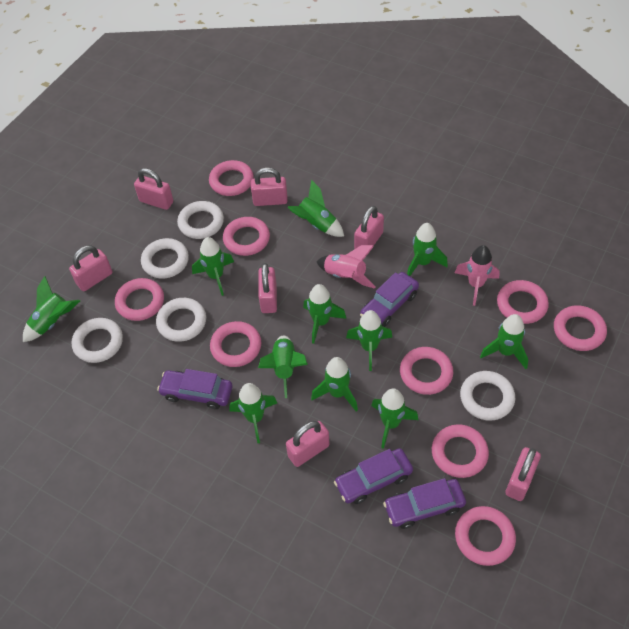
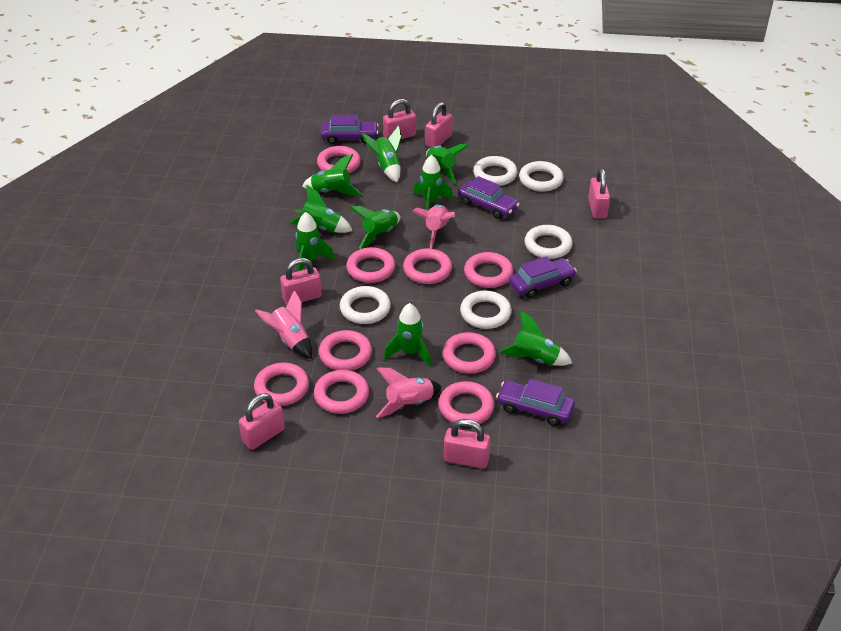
green rocket: 11 -> 9
pink padlock: 7 -> 6
pink rocket: 2 -> 3

